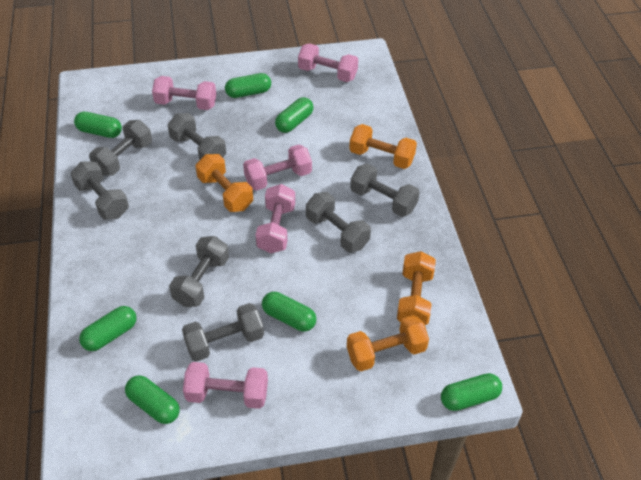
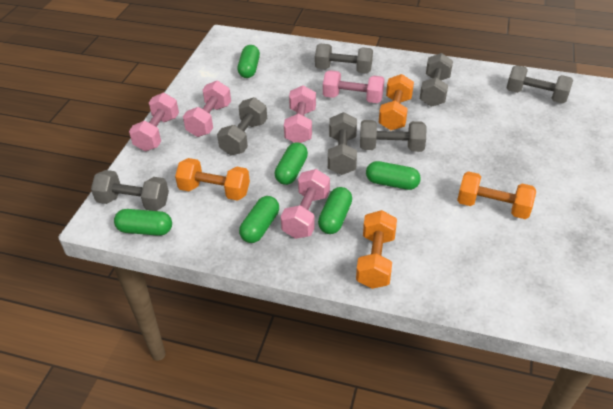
green capsule: 7 -> 6

